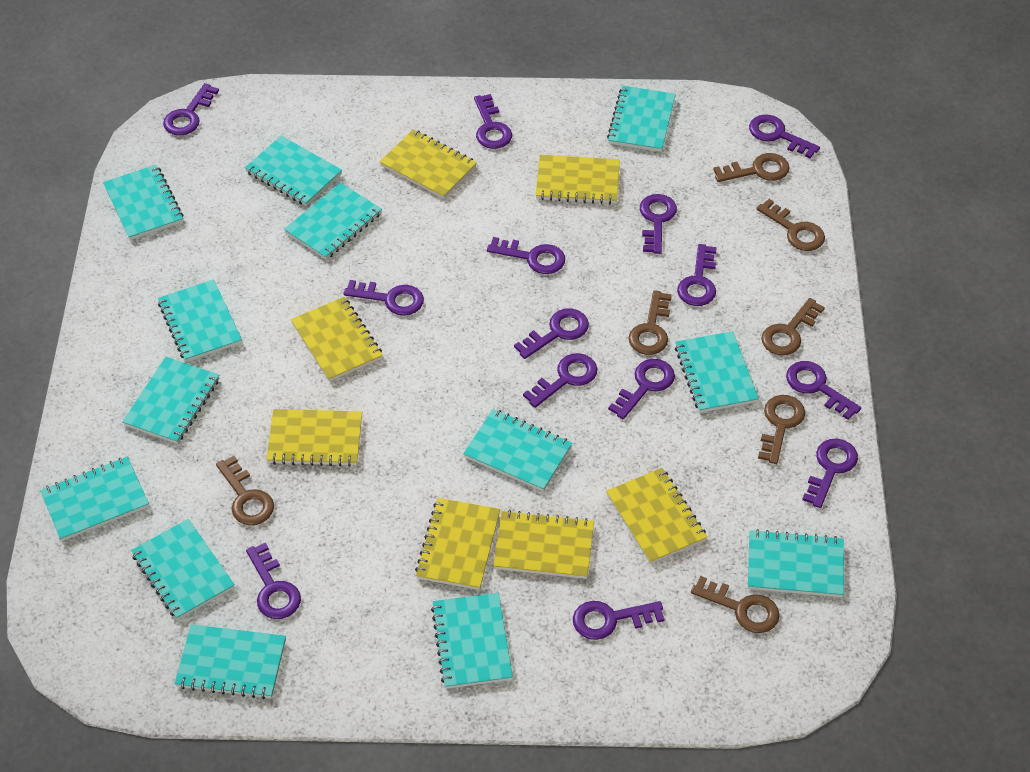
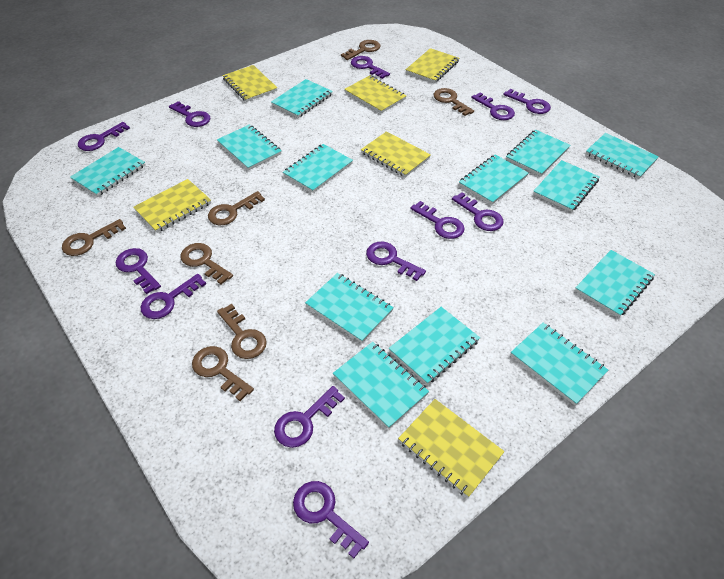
purple key: 14 -> 12
yellow notebook: 7 -> 6

